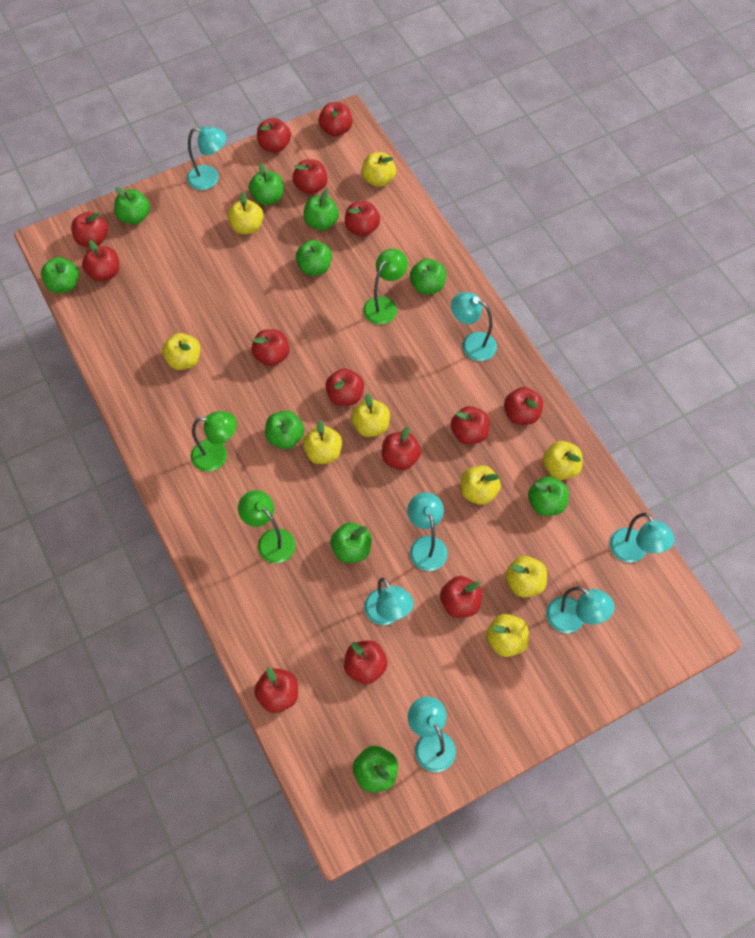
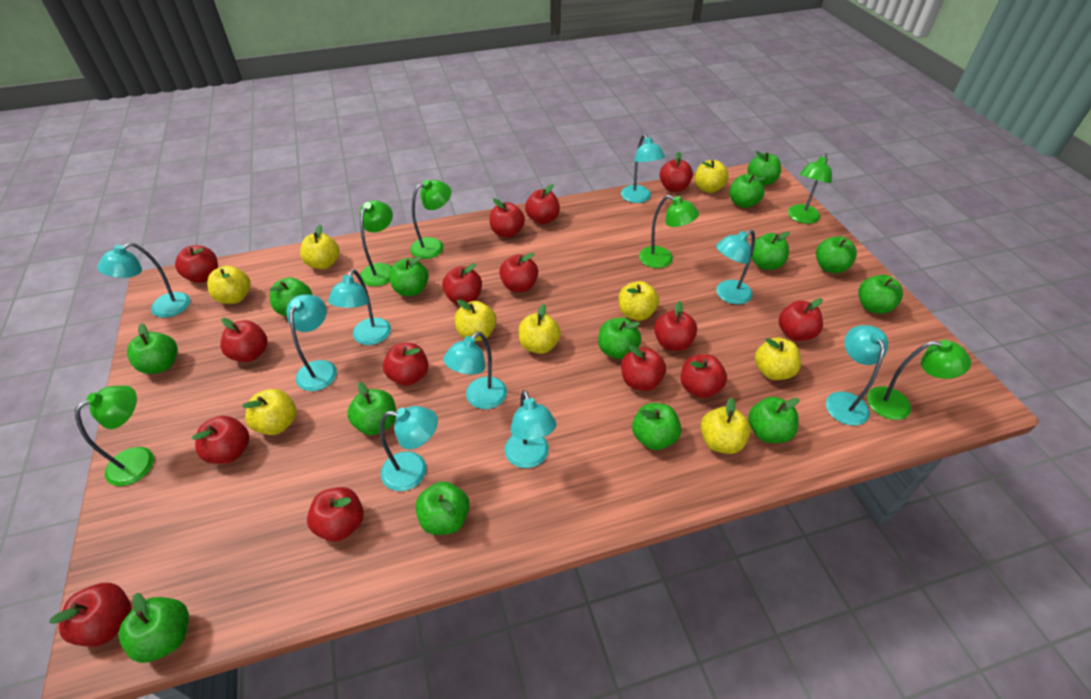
green apple: 10 -> 14
green lamp: 3 -> 6
red apple: 14 -> 15
turquoise lamp: 7 -> 9

